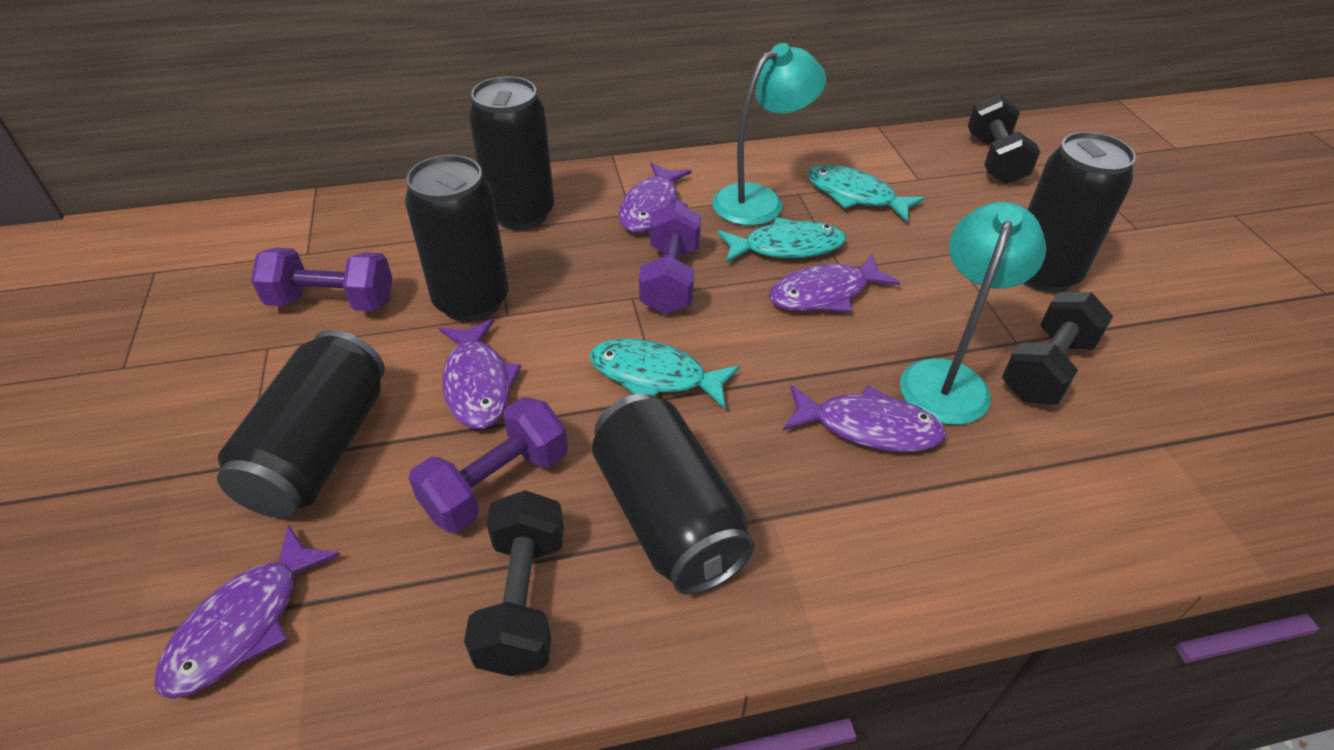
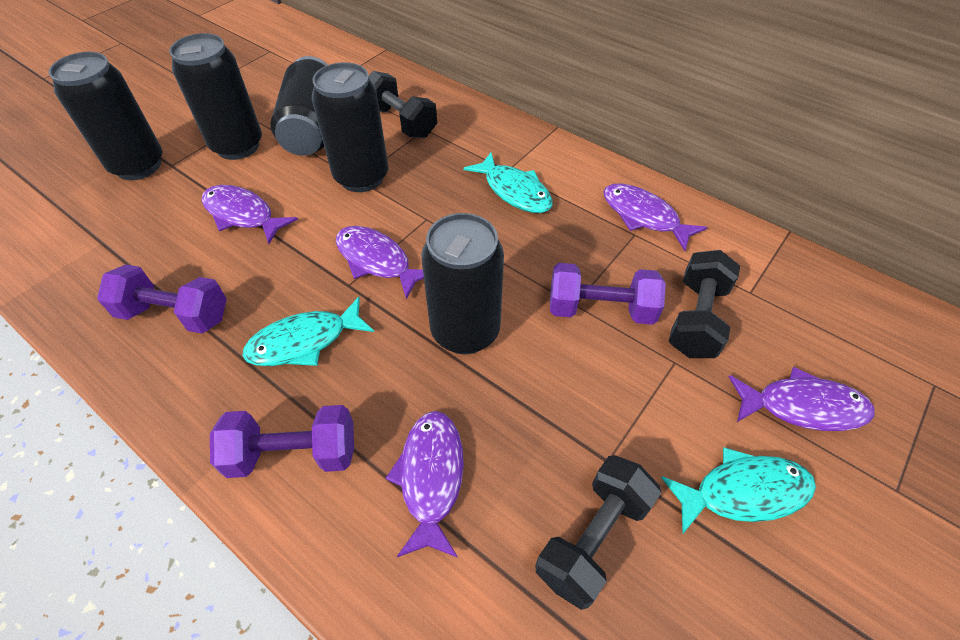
turquoise lamp: 2 -> 0

